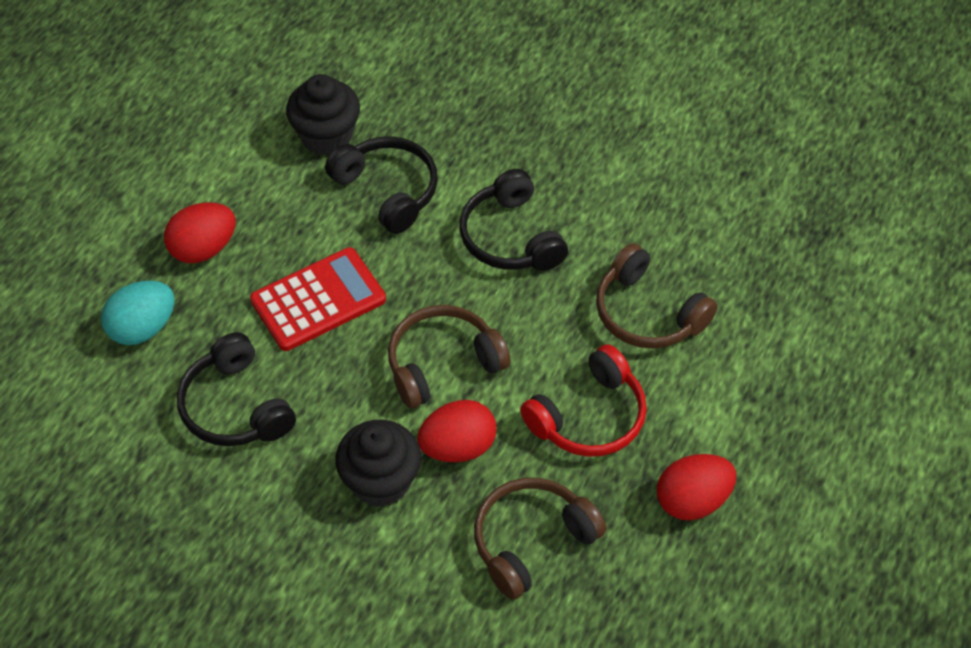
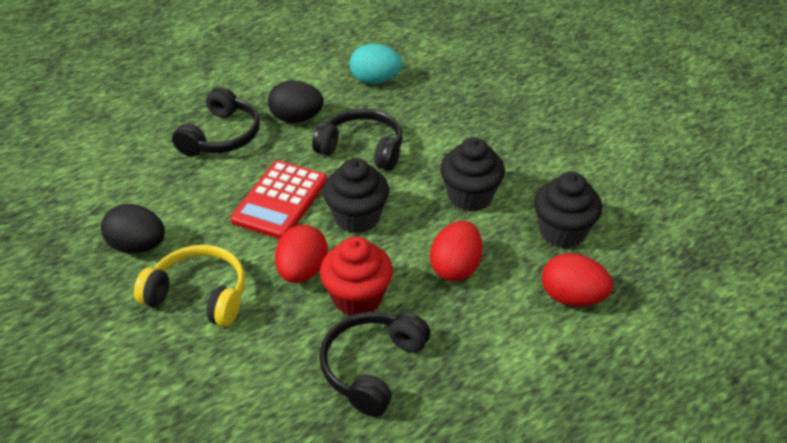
black cupcake: 2 -> 3
black egg: 0 -> 2
brown headphones: 3 -> 0
red cupcake: 0 -> 1
red headphones: 1 -> 0
yellow headphones: 0 -> 1

